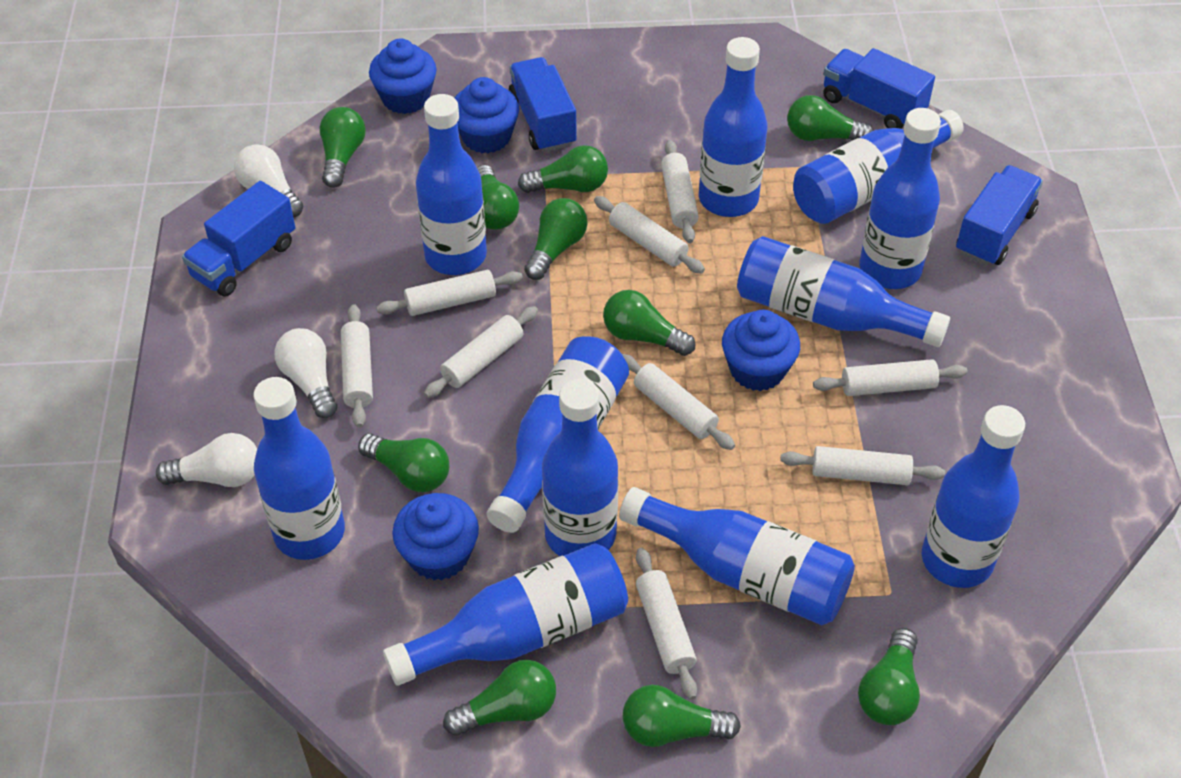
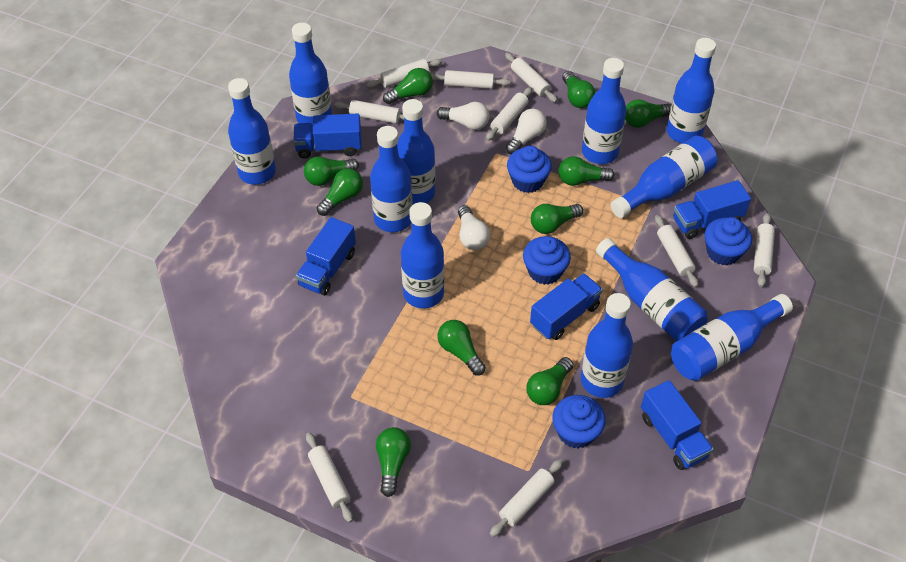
blue truck: 4 -> 5

